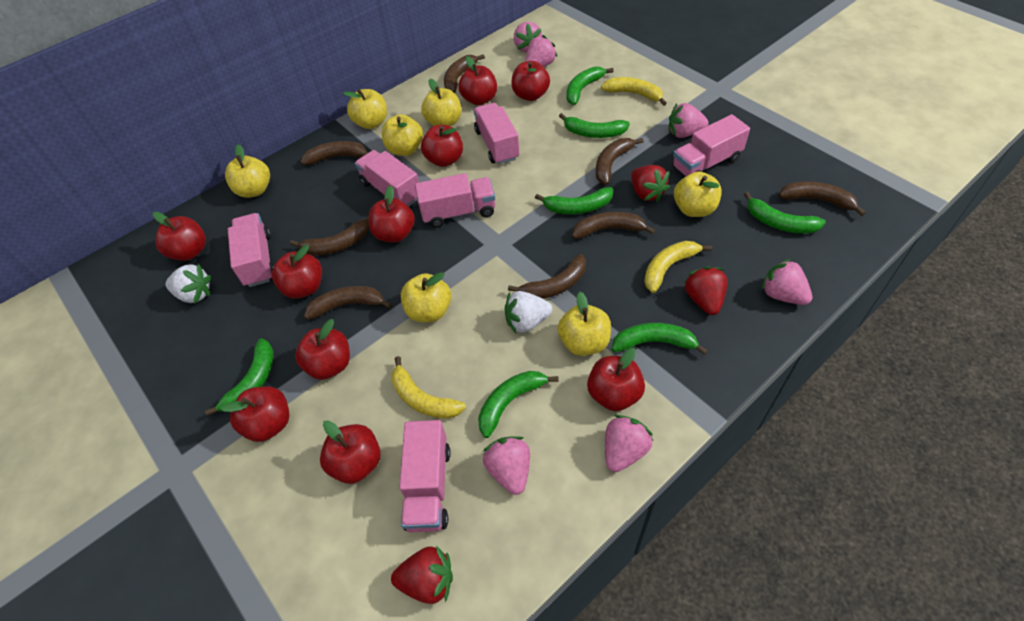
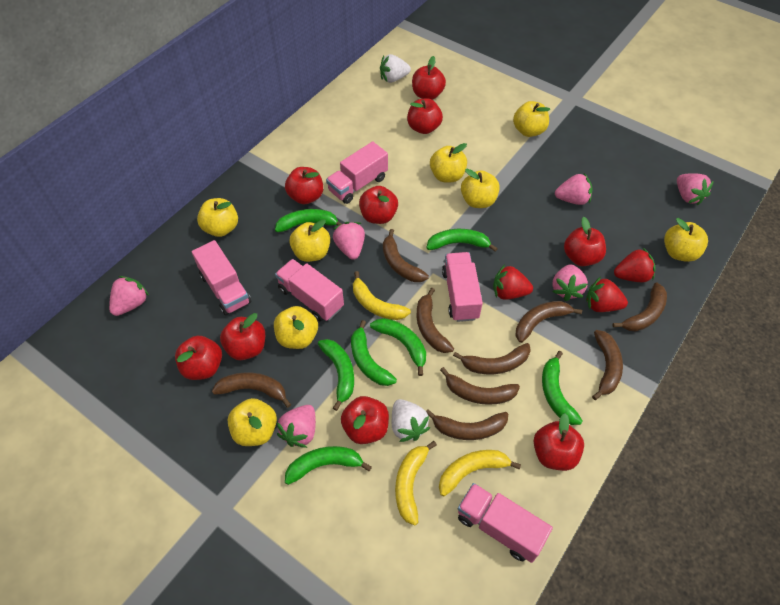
brown banana: 8 -> 9
pink truck: 6 -> 5
red apple: 10 -> 9
yellow apple: 7 -> 8

